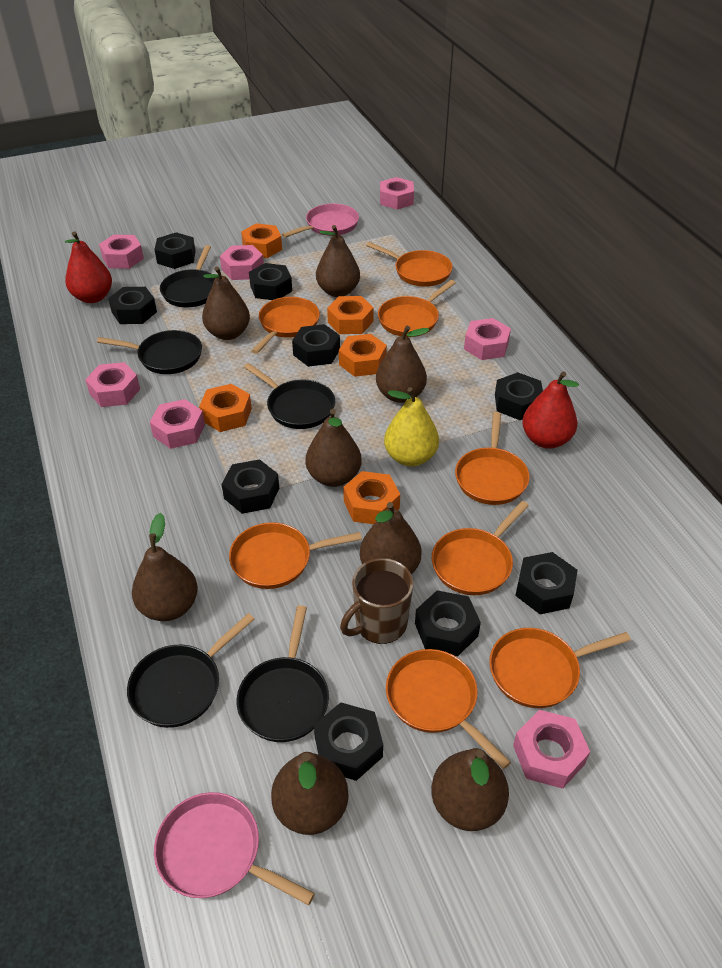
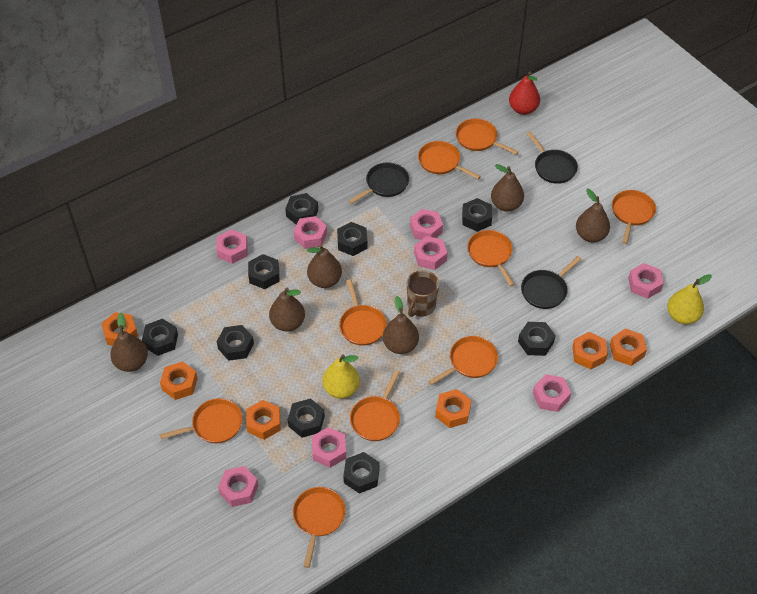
black pan: 5 -> 3
brown pear: 8 -> 6
orange nut: 5 -> 6
orange pan: 8 -> 9
pink nut: 7 -> 8
pink pan: 2 -> 0
red pear: 2 -> 1
yellow pear: 1 -> 2

